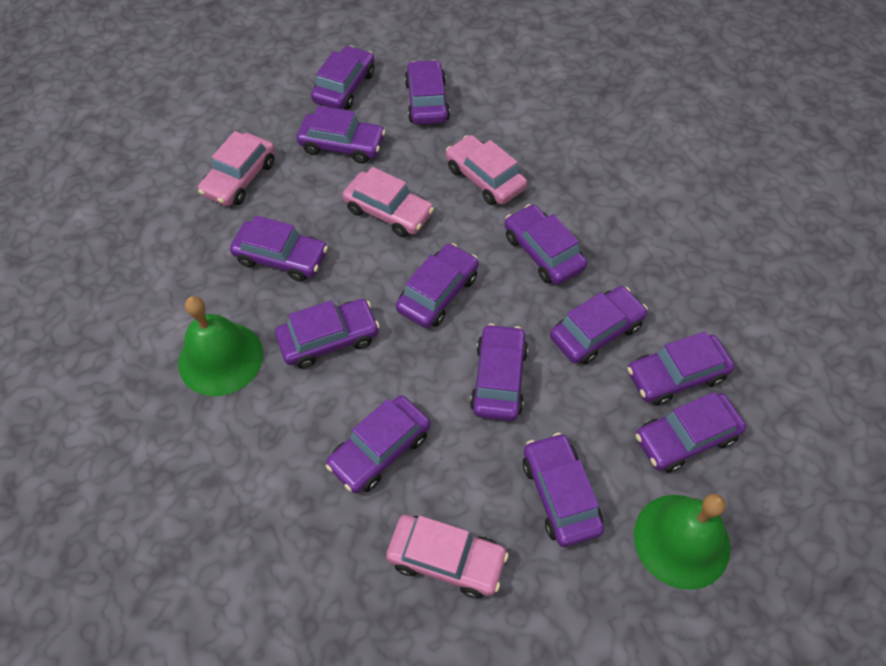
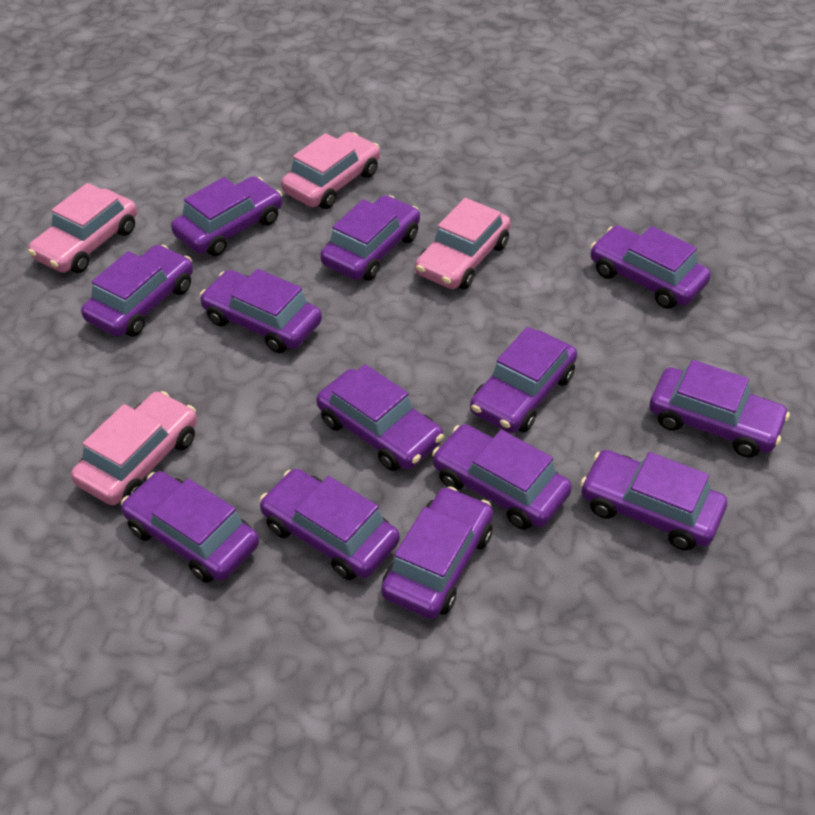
green bell: 2 -> 0

